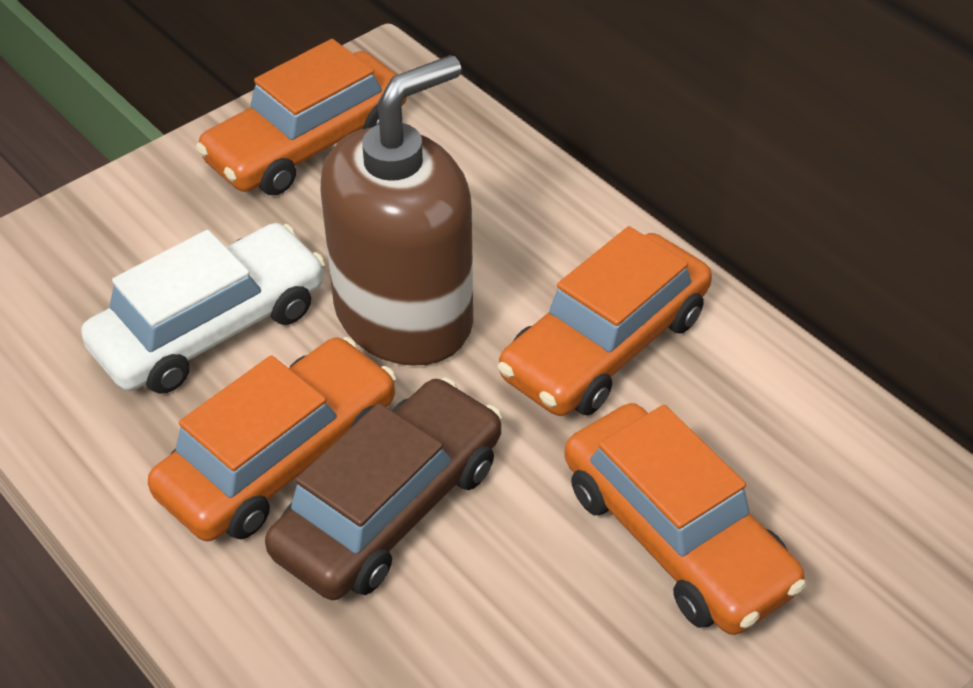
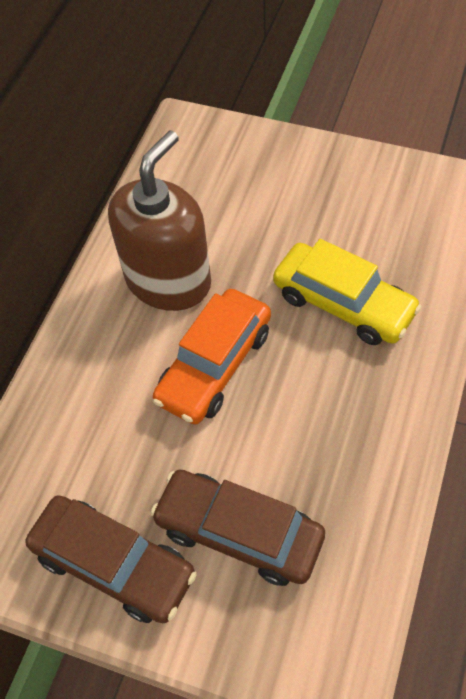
brown car: 1 -> 2
orange car: 4 -> 1
white car: 1 -> 0
yellow car: 0 -> 1

